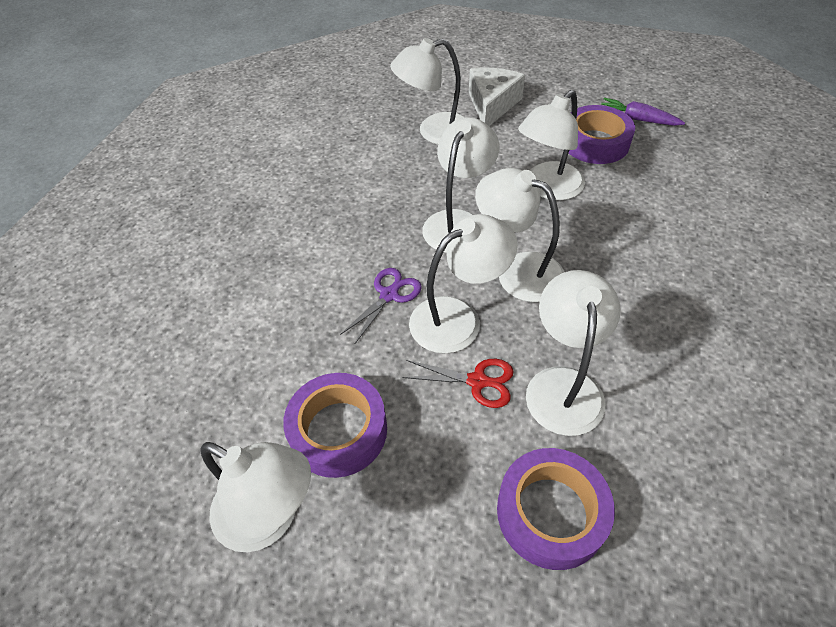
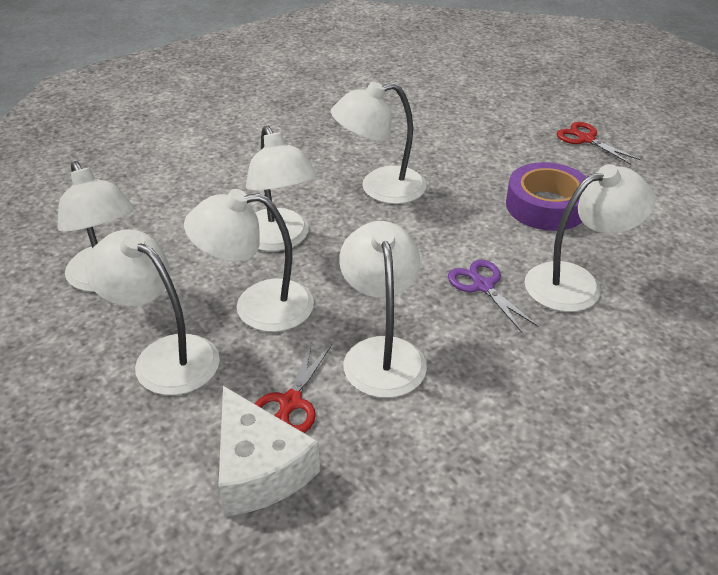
purple carrot: 1 -> 0
purple tape: 3 -> 1
red scissors: 1 -> 2

